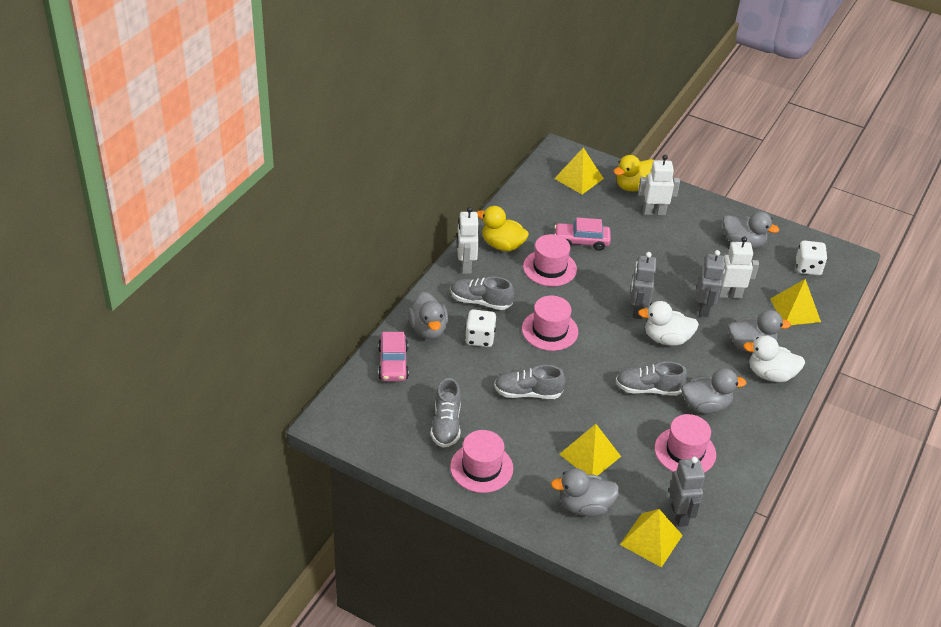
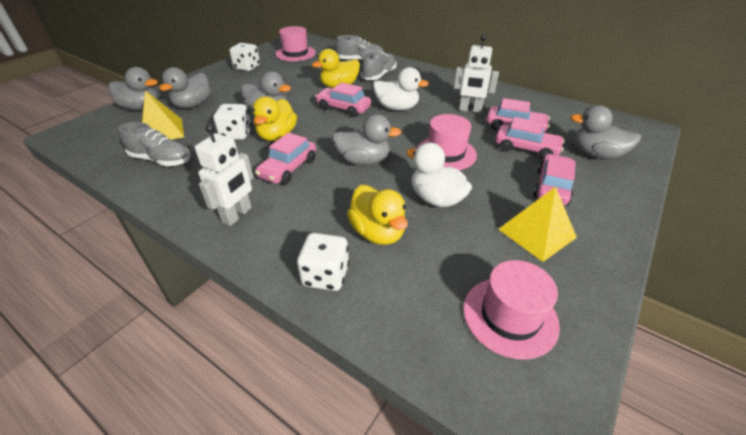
grey robot: 3 -> 0
grey shoe: 4 -> 3
pink car: 2 -> 5
pink hat: 4 -> 3
white dice: 2 -> 3
white robot: 3 -> 2
yellow duck: 2 -> 3
yellow pyramid: 4 -> 2

